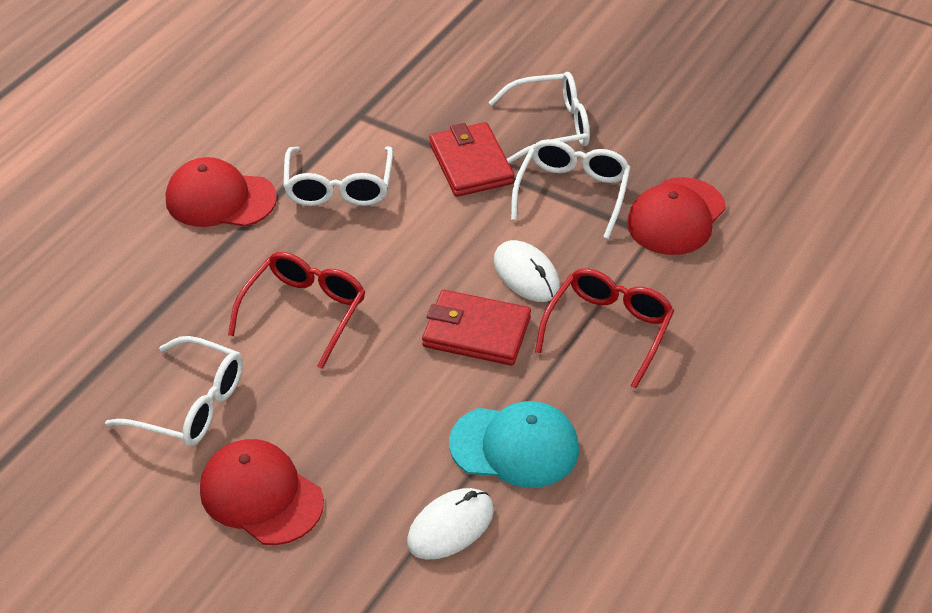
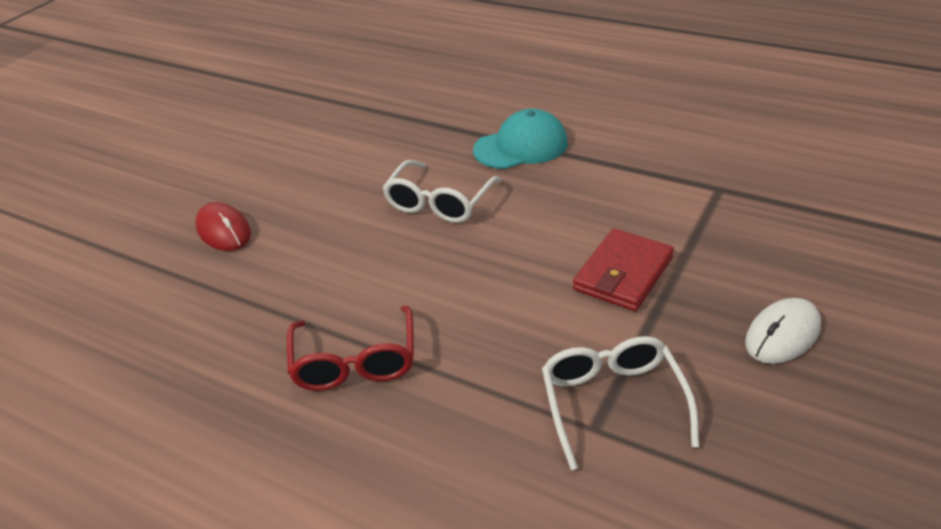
red cap: 3 -> 0
red glasses: 2 -> 1
red mouse: 0 -> 1
red wallet: 2 -> 1
white glasses: 4 -> 2
white mouse: 2 -> 1

